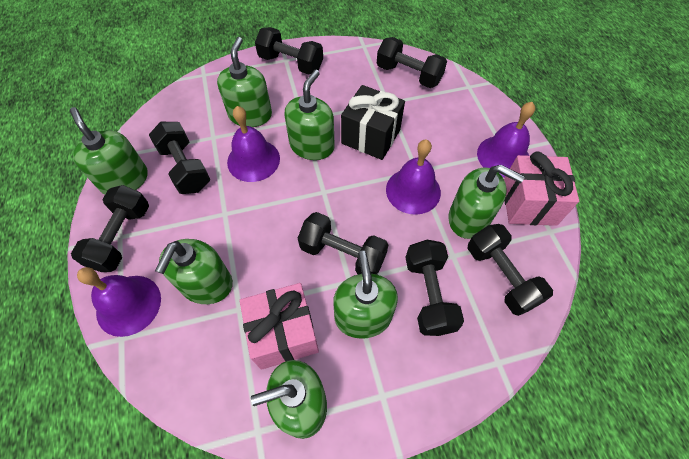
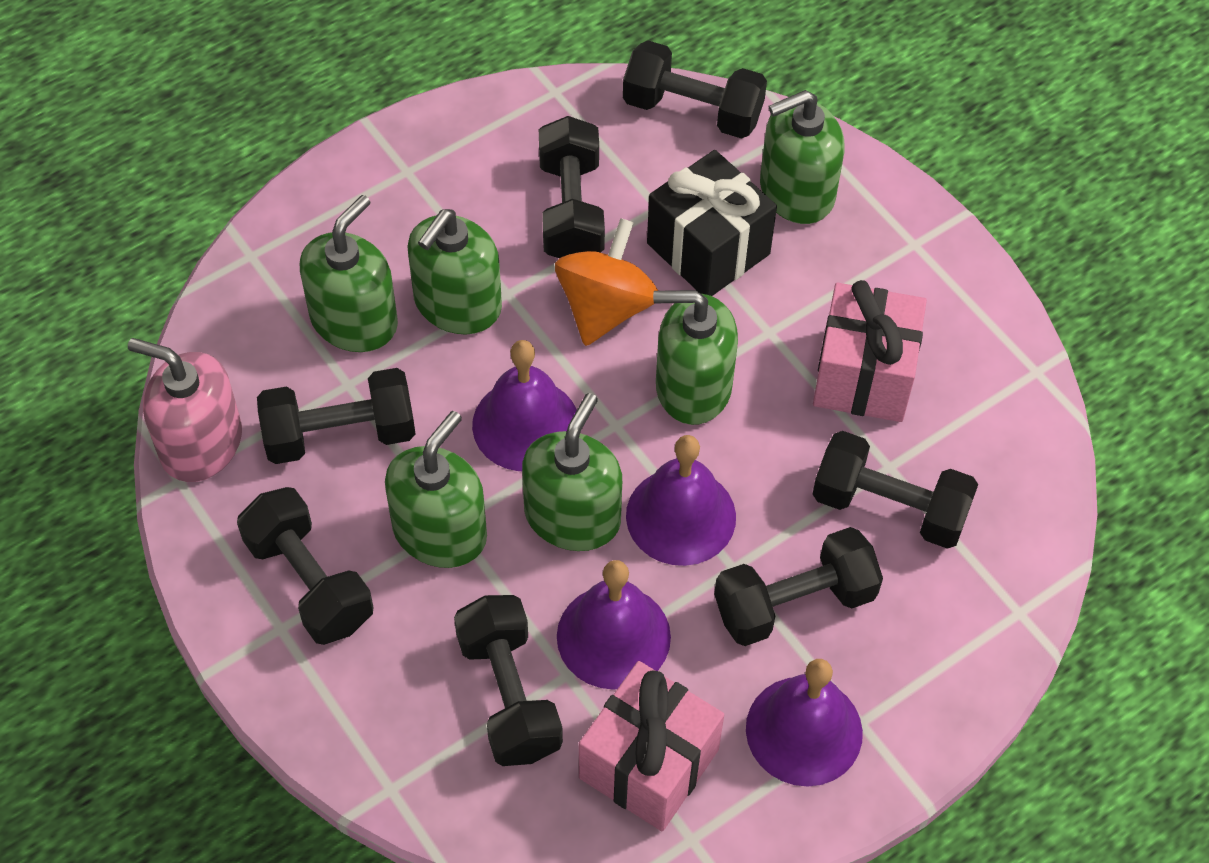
green soap dispenser: 7 -> 6
orange spinning top: 0 -> 1
pink soap dispenser: 0 -> 1

